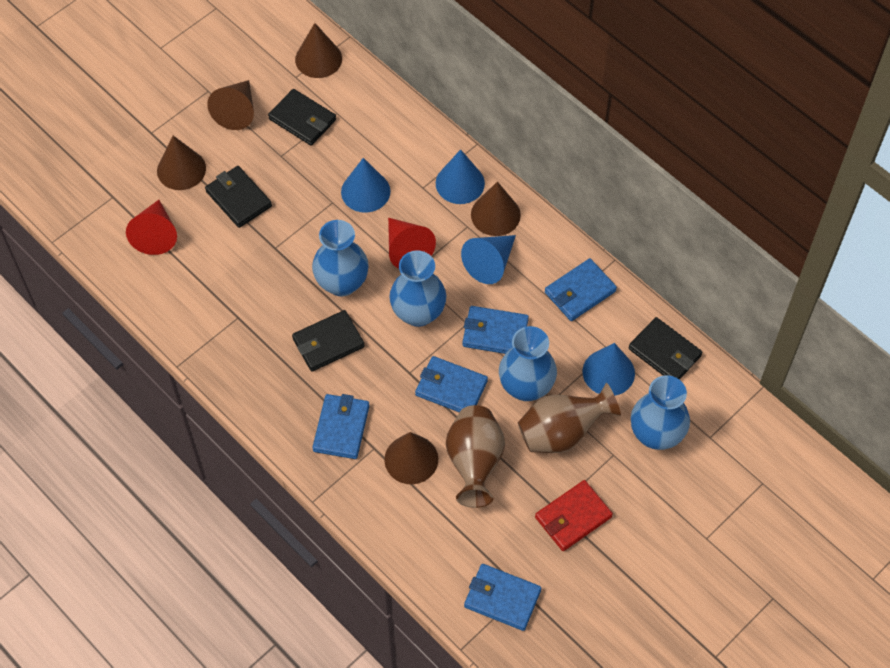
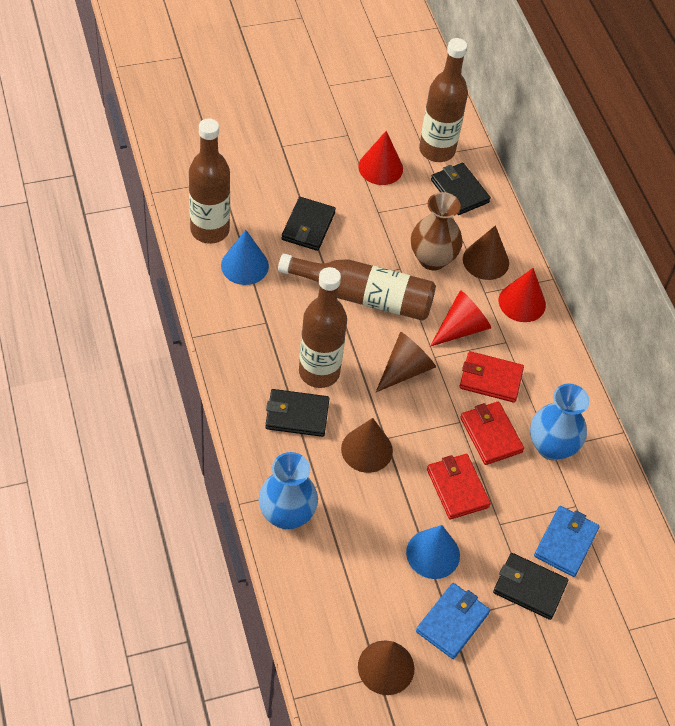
blue cone: 4 -> 2
blue vase: 4 -> 2
blue wallet: 5 -> 2
brown bottle: 0 -> 4
brown cone: 5 -> 4
brown vase: 2 -> 1
red cone: 2 -> 3
red wallet: 1 -> 3

